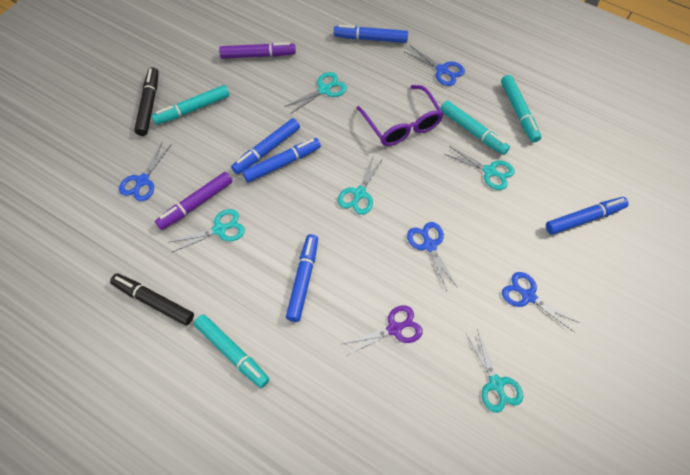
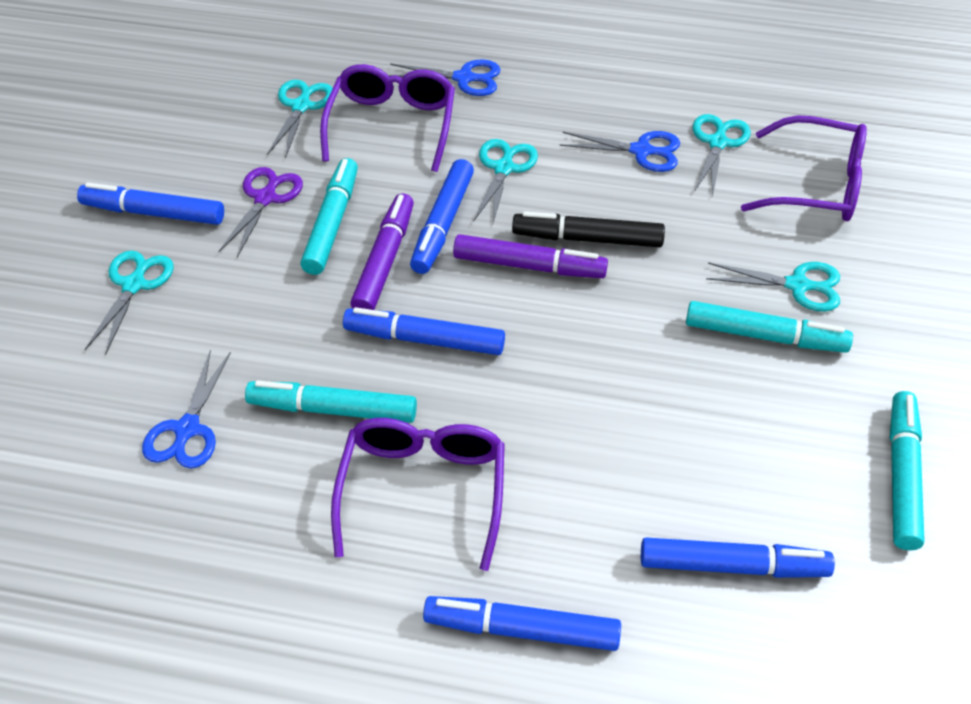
black marker: 2 -> 1
blue scissors: 4 -> 3
purple glasses: 1 -> 3

